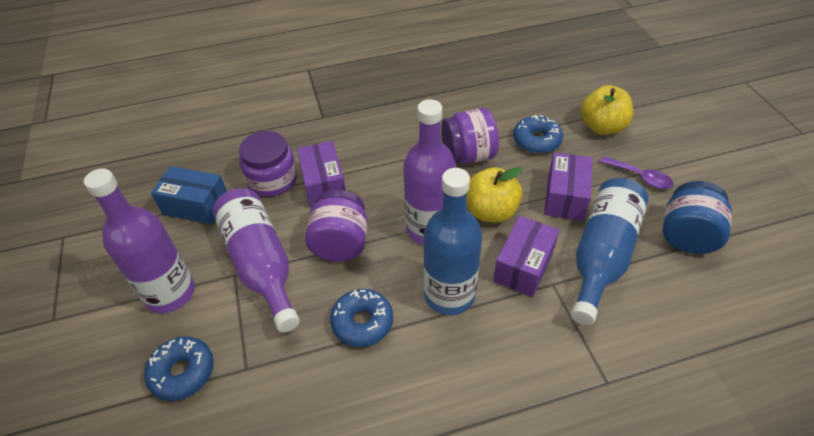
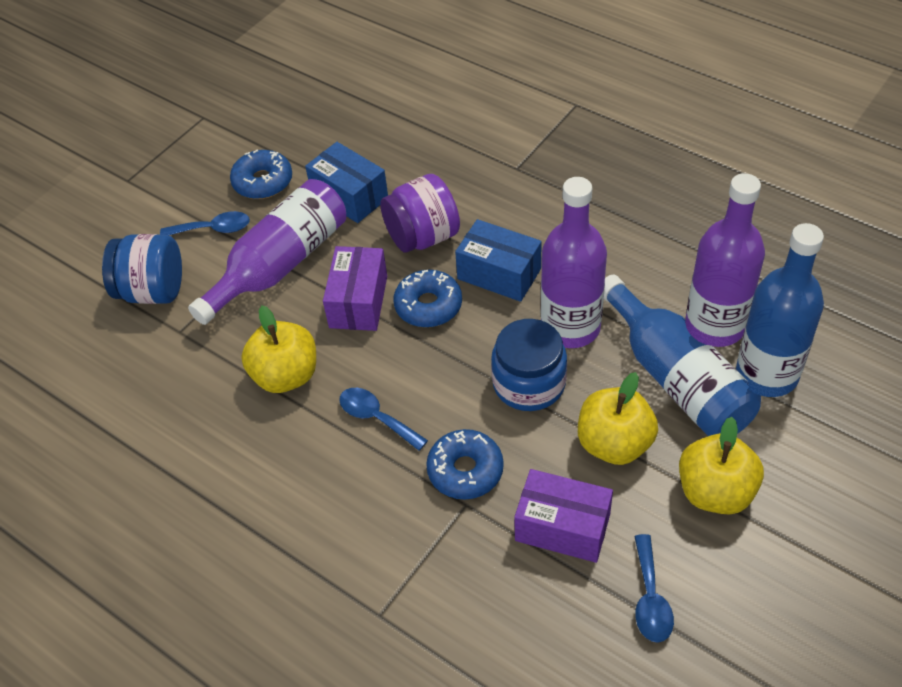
blue box: 1 -> 2
blue jar: 1 -> 2
blue spoon: 0 -> 3
purple box: 3 -> 2
purple jar: 3 -> 1
purple spoon: 1 -> 0
yellow apple: 2 -> 3

